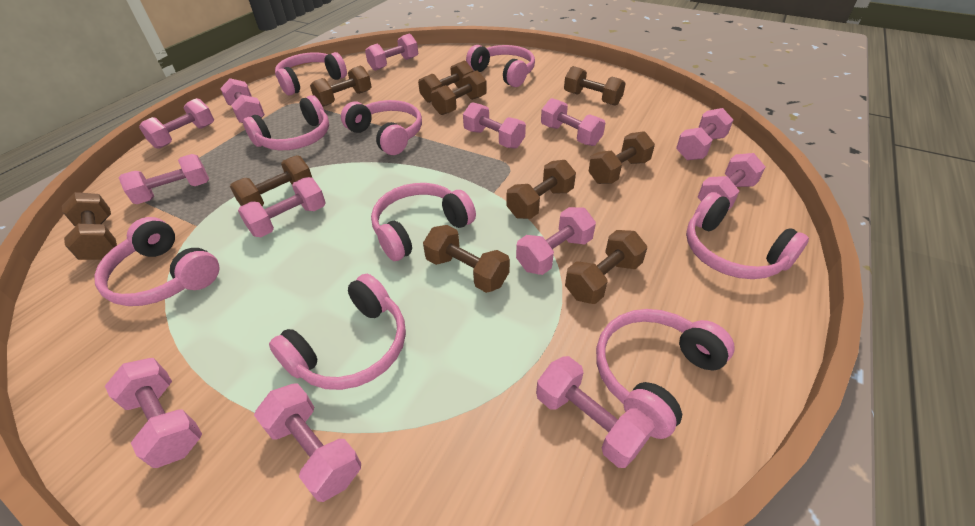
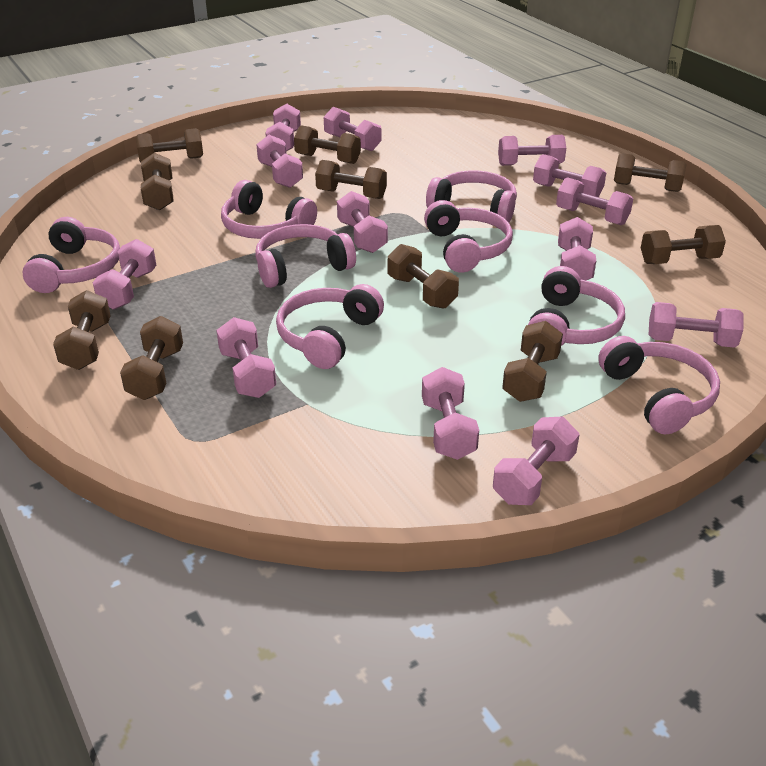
pink headphones: 9 -> 8

